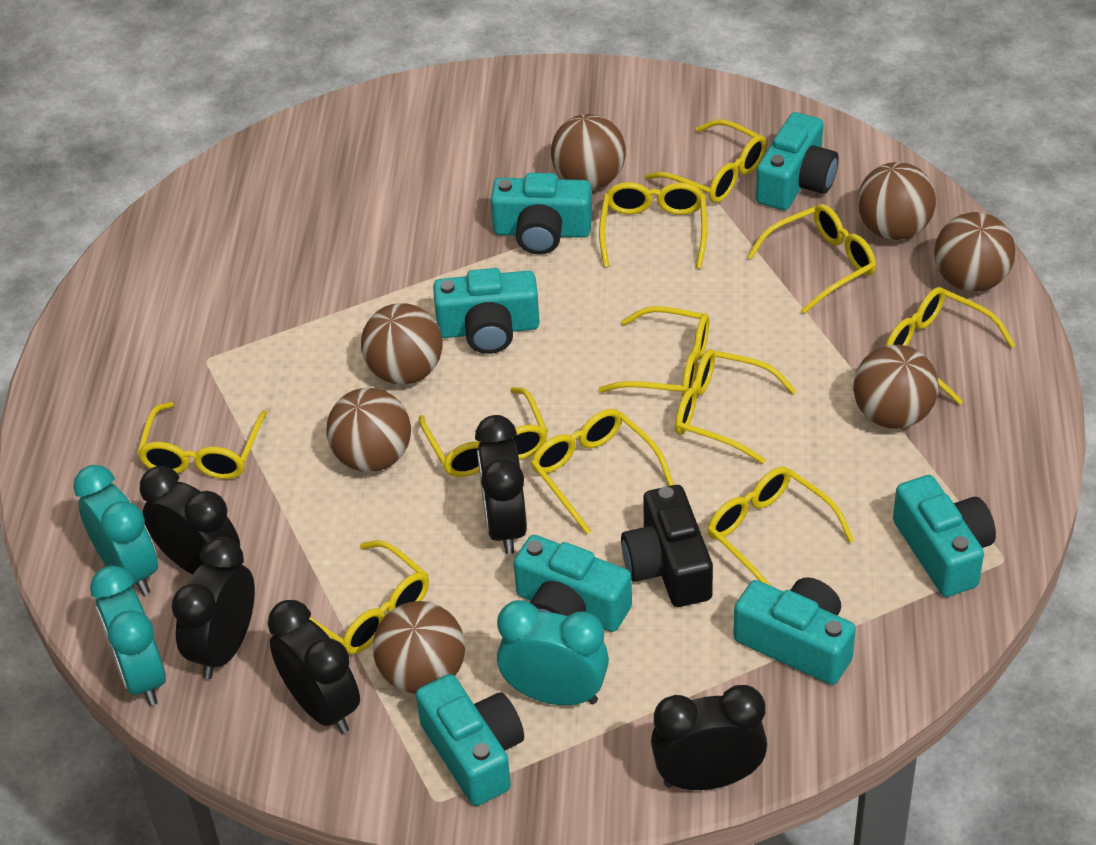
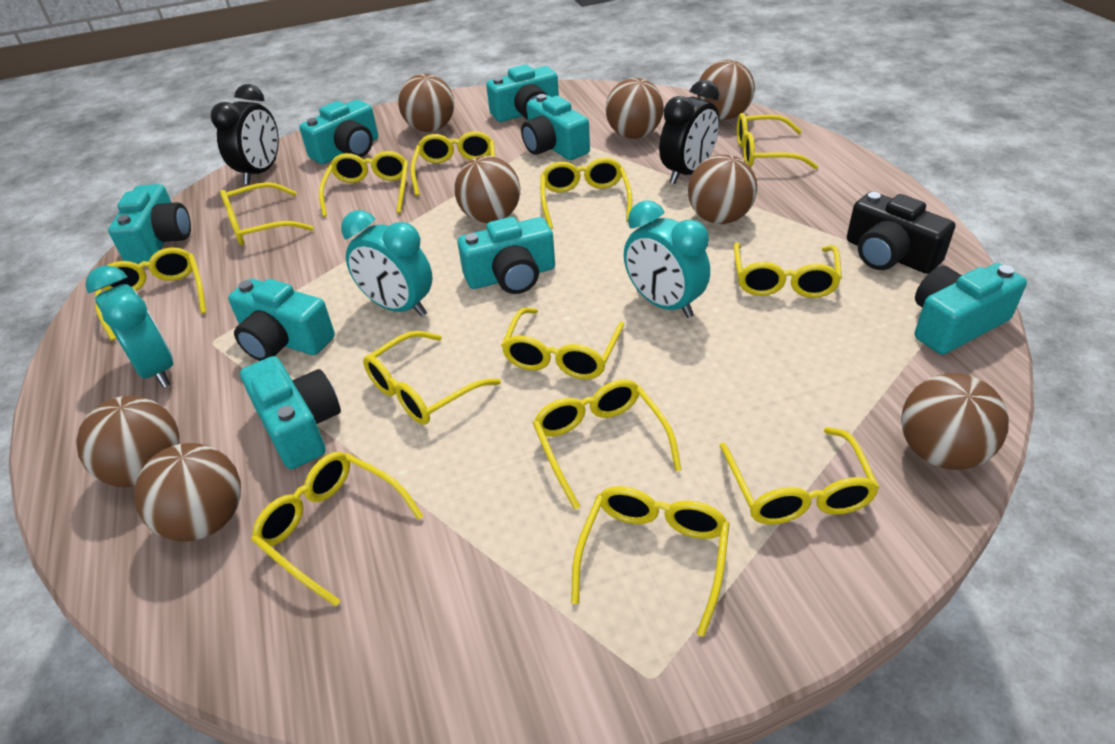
black clock: 5 -> 2
brown ball: 7 -> 8
turquoise camera: 7 -> 8
yellow glasses: 11 -> 13

